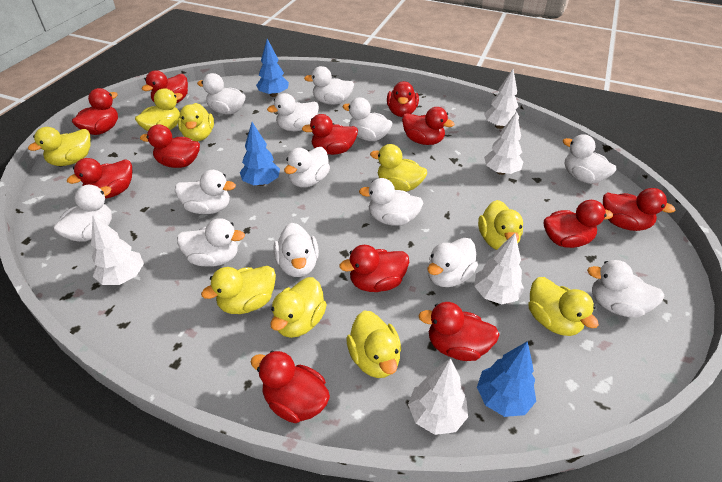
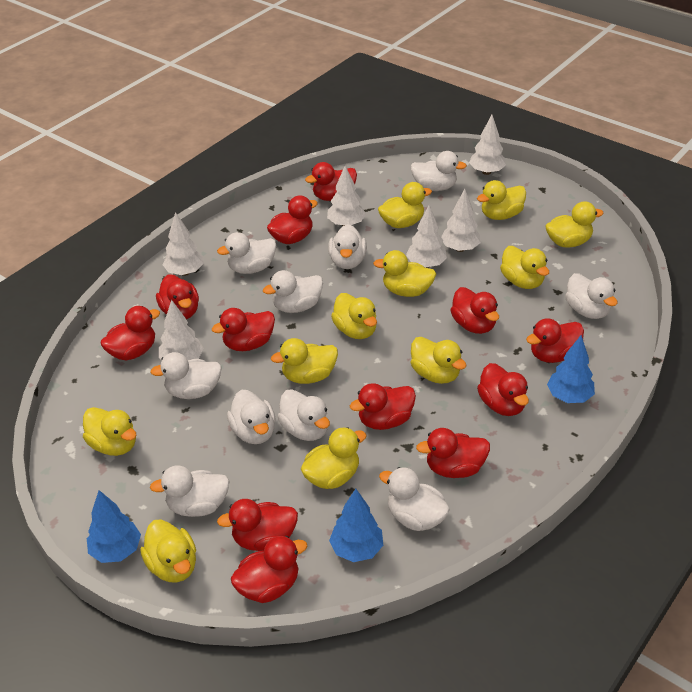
white duck: 13 -> 10
white tree: 5 -> 6
yellow duck: 9 -> 11

